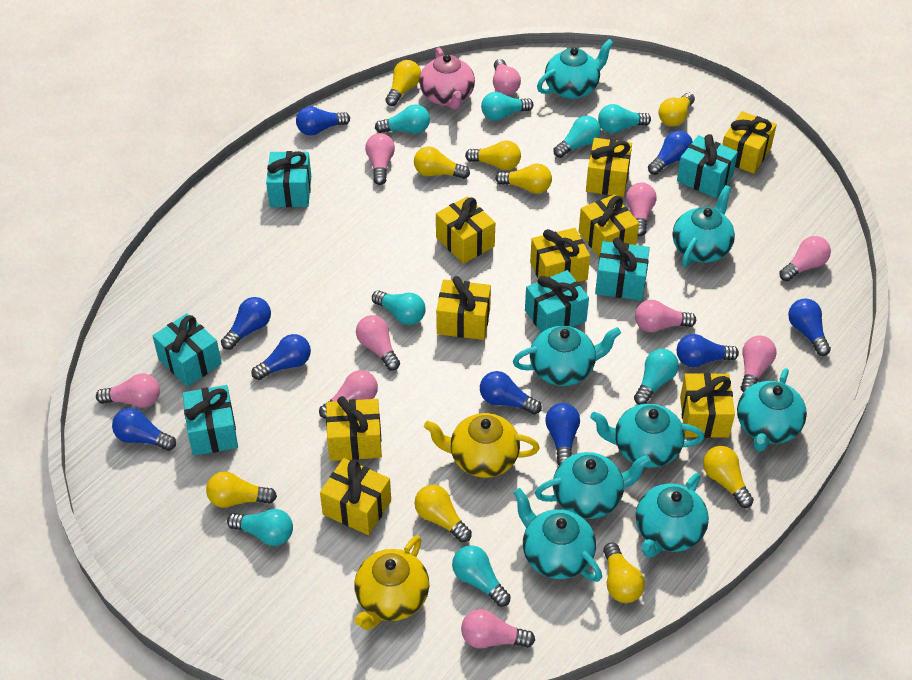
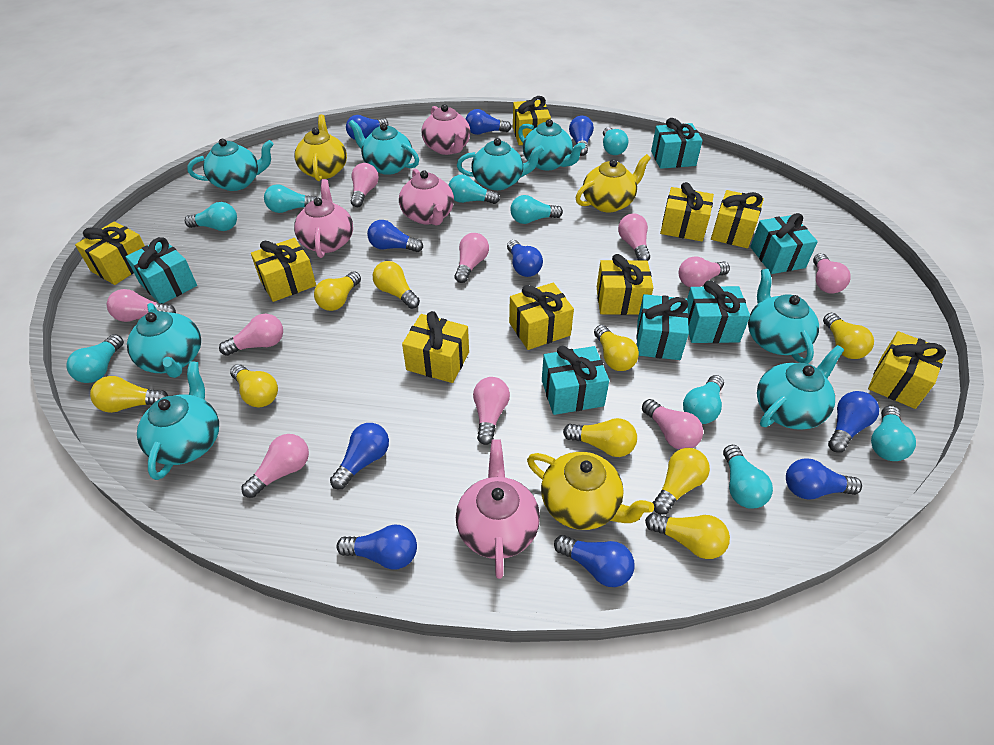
blue light bulb: 9 -> 10
pink teapot: 1 -> 4
turquoise light bulb: 8 -> 9
yellow teapot: 2 -> 3

